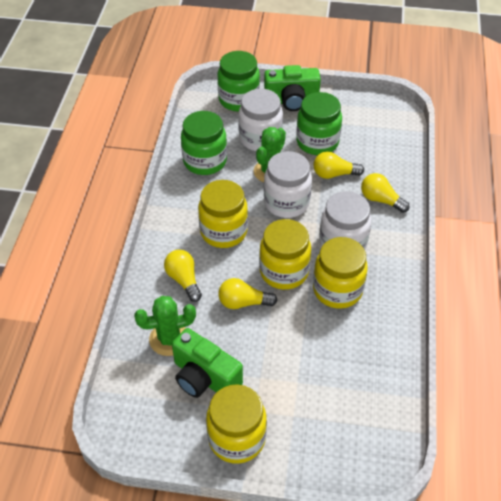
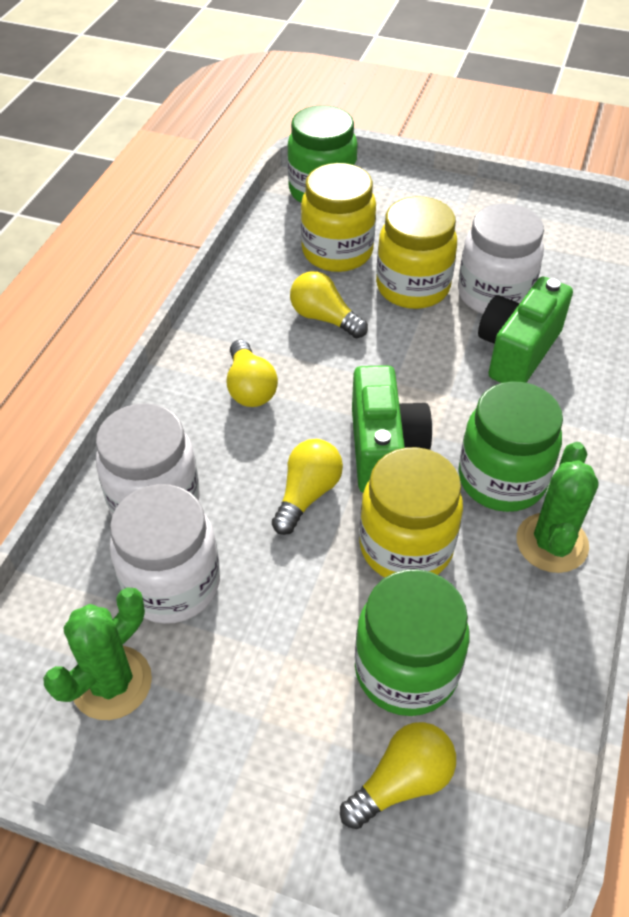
yellow jar: 4 -> 3

